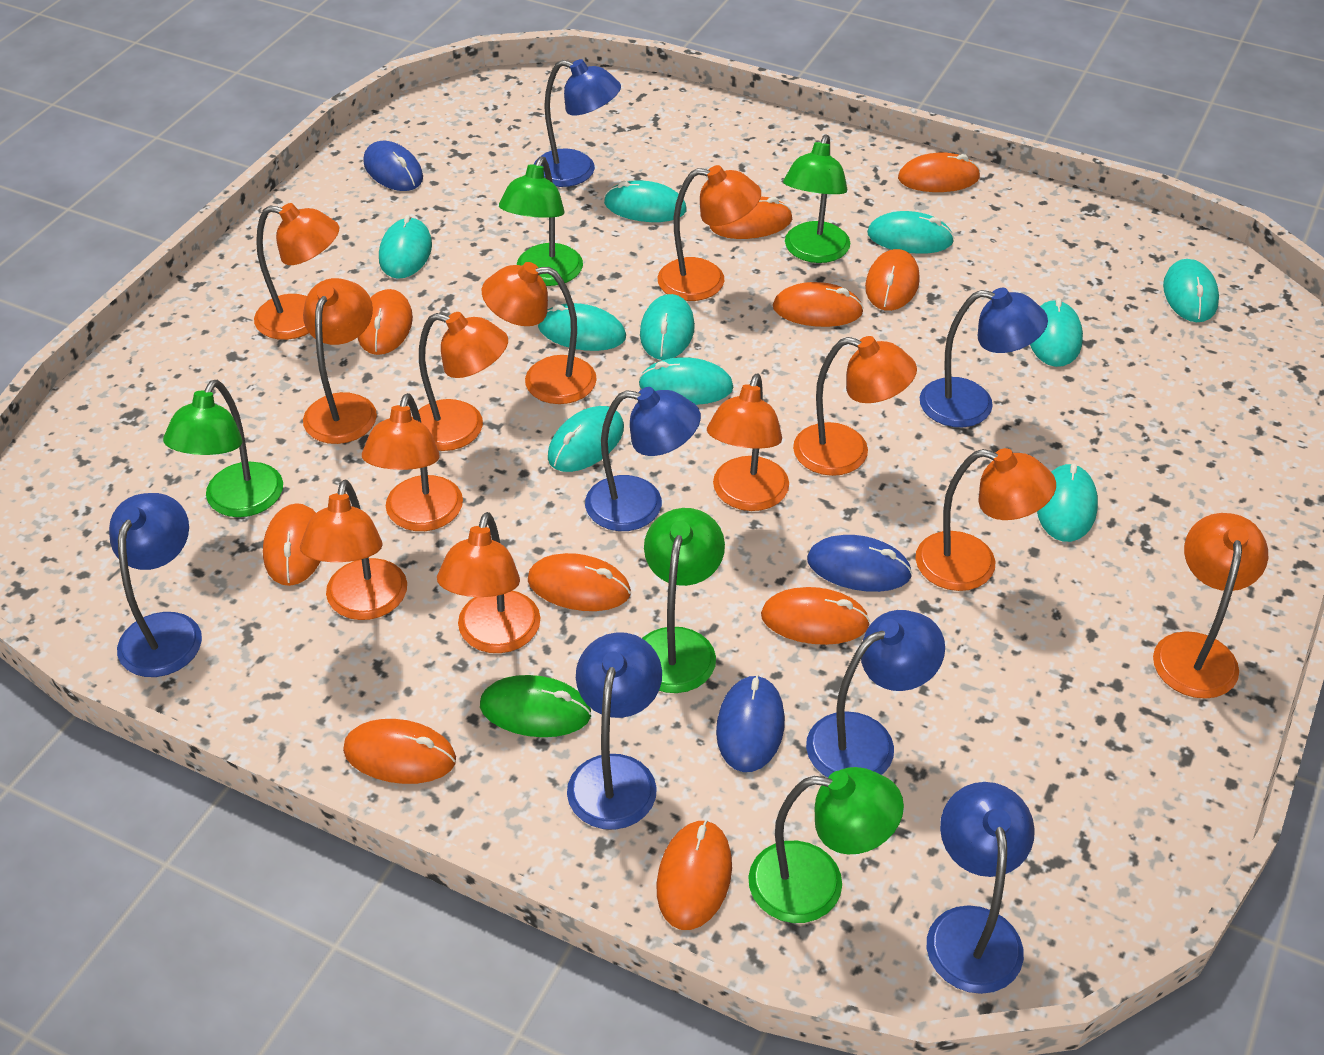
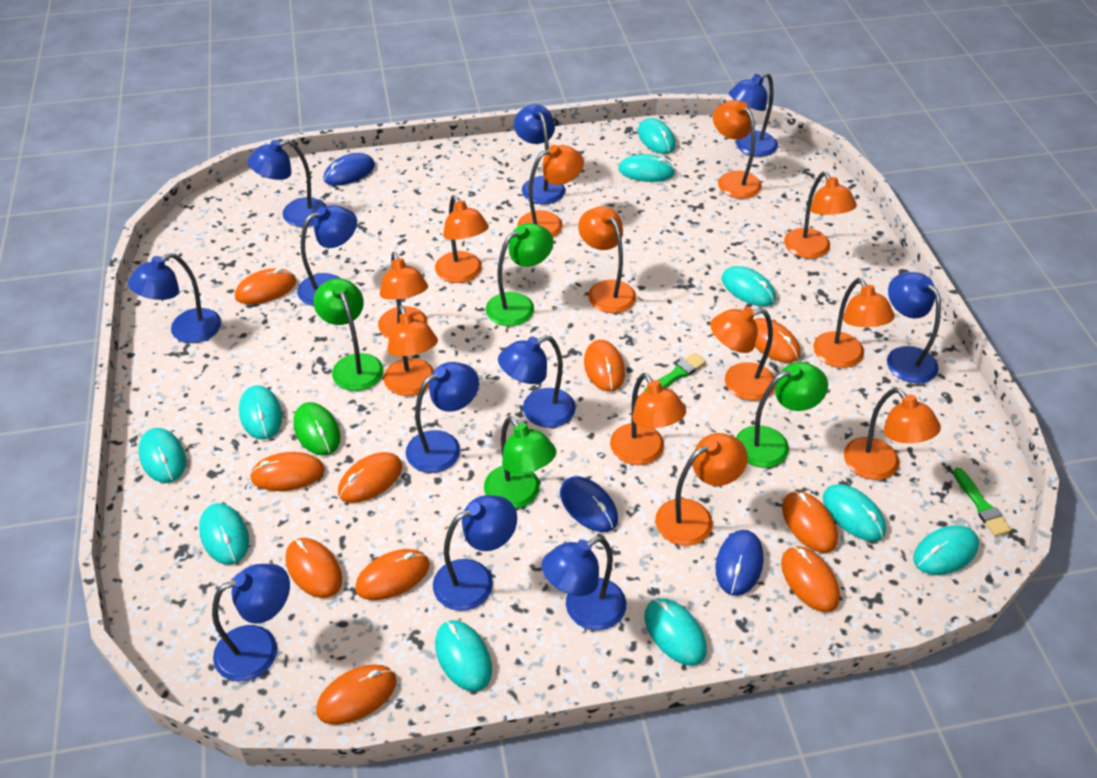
blue lamp: 7 -> 11
green brush: 0 -> 2
green lamp: 5 -> 4

